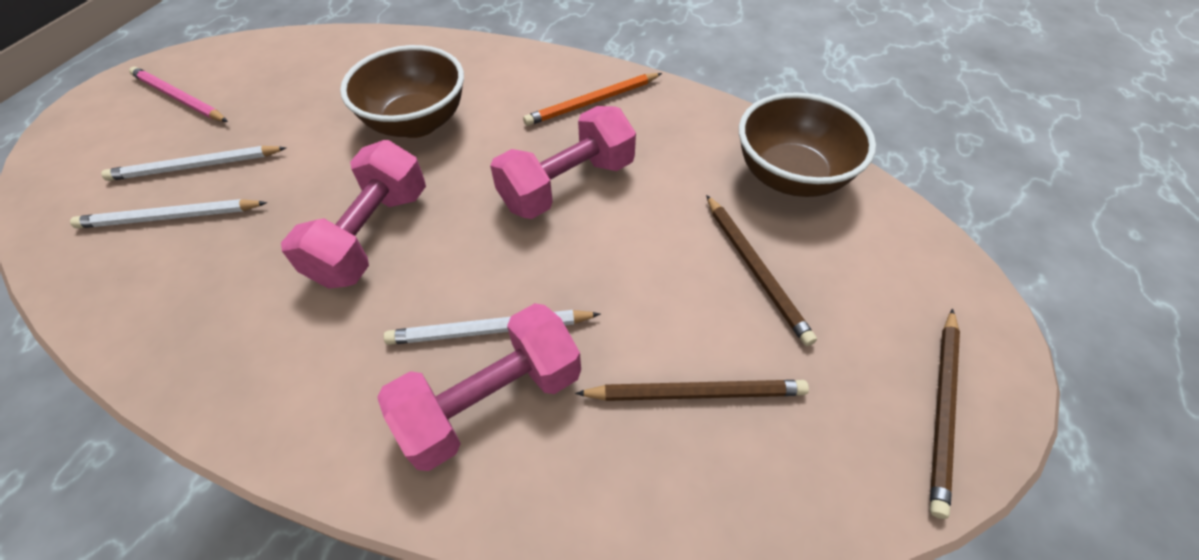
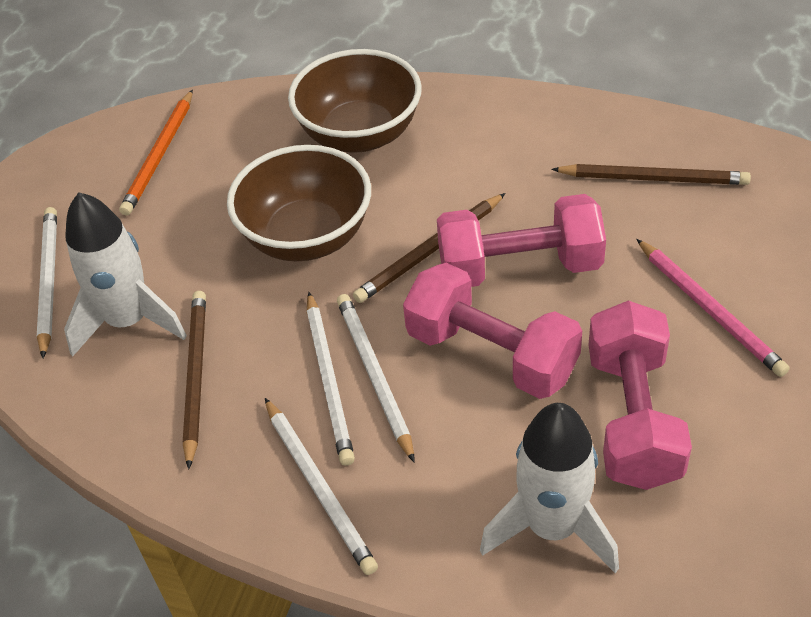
white pencil: 3 -> 4
white rocket: 0 -> 2

